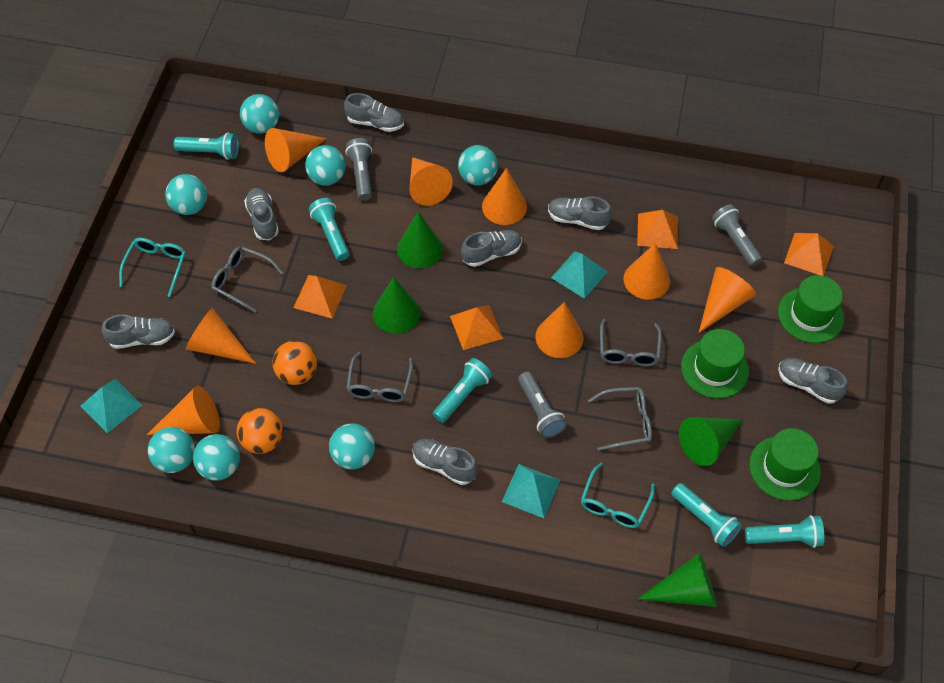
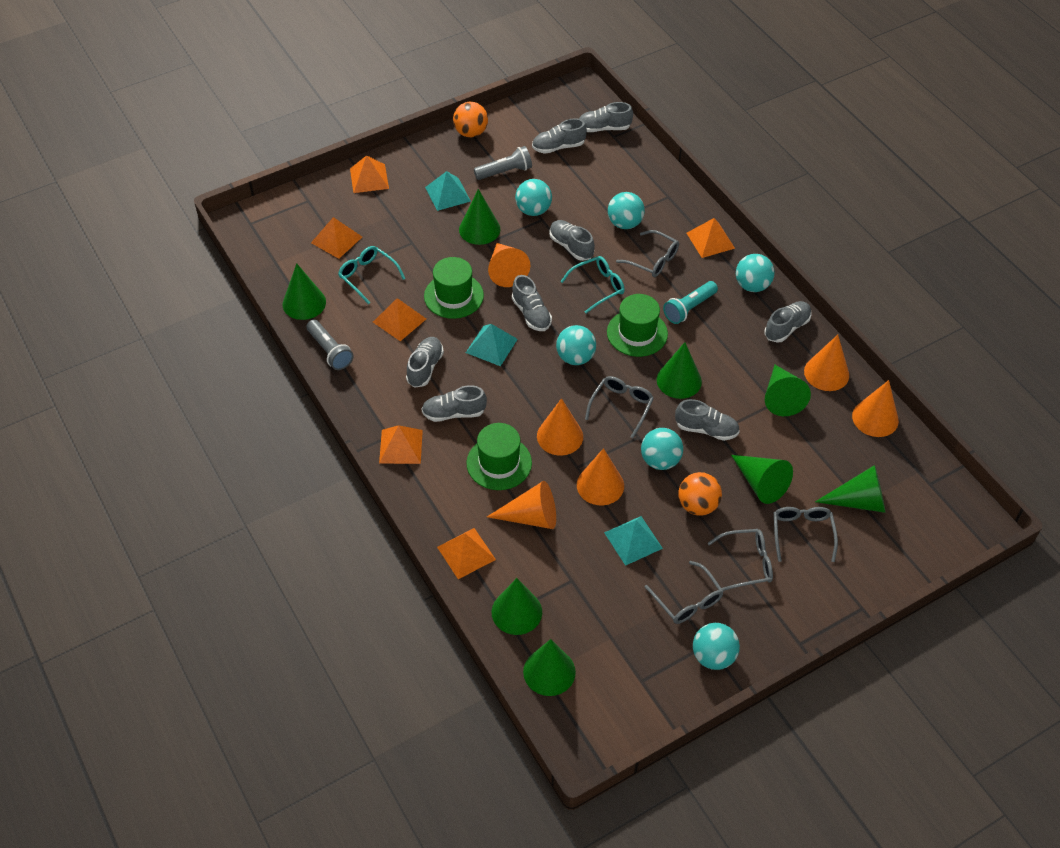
green cone: 4 -> 8
grey flashlight: 3 -> 2
grey glasses: 4 -> 5
grey shoe: 7 -> 8
orange cone: 8 -> 6
orange pyramid: 4 -> 6
turquoise ball: 7 -> 6
turquoise flashlight: 5 -> 1

